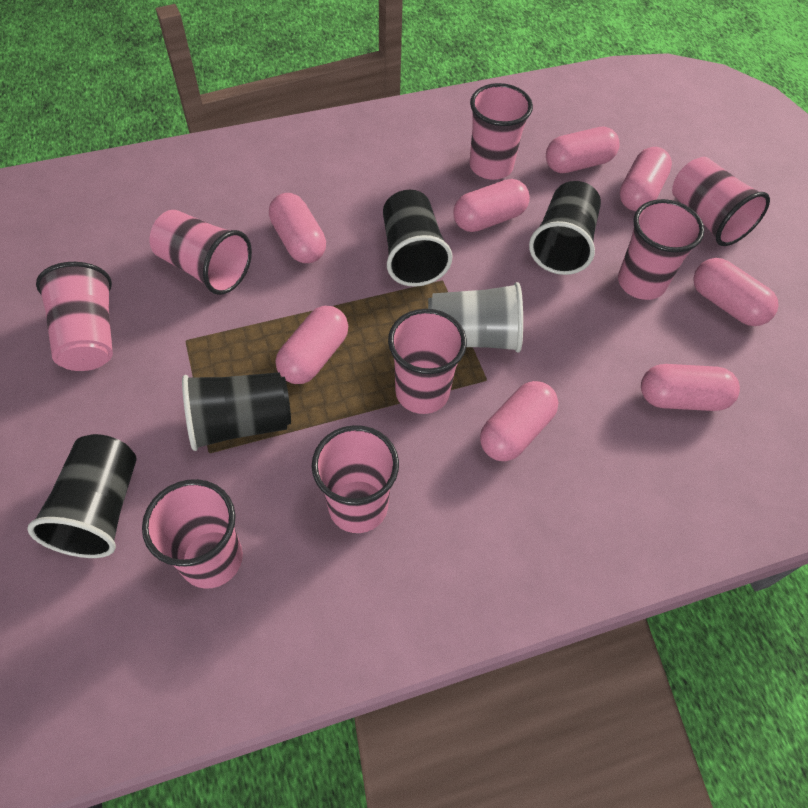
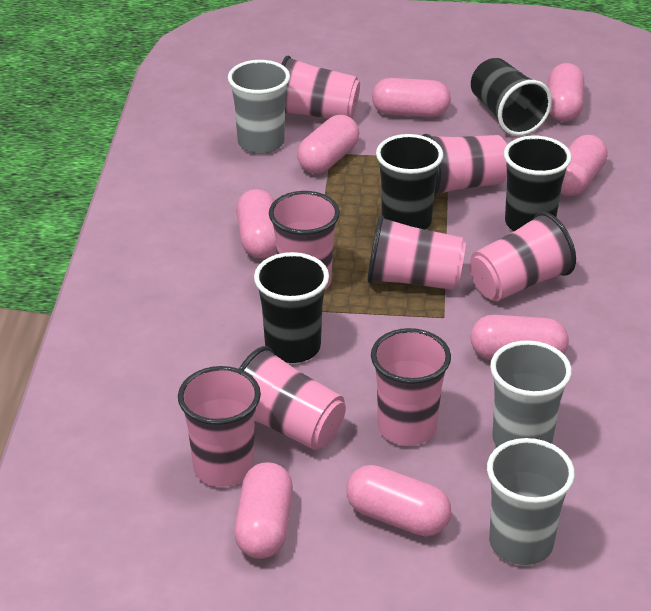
grey cup: 1 -> 3

